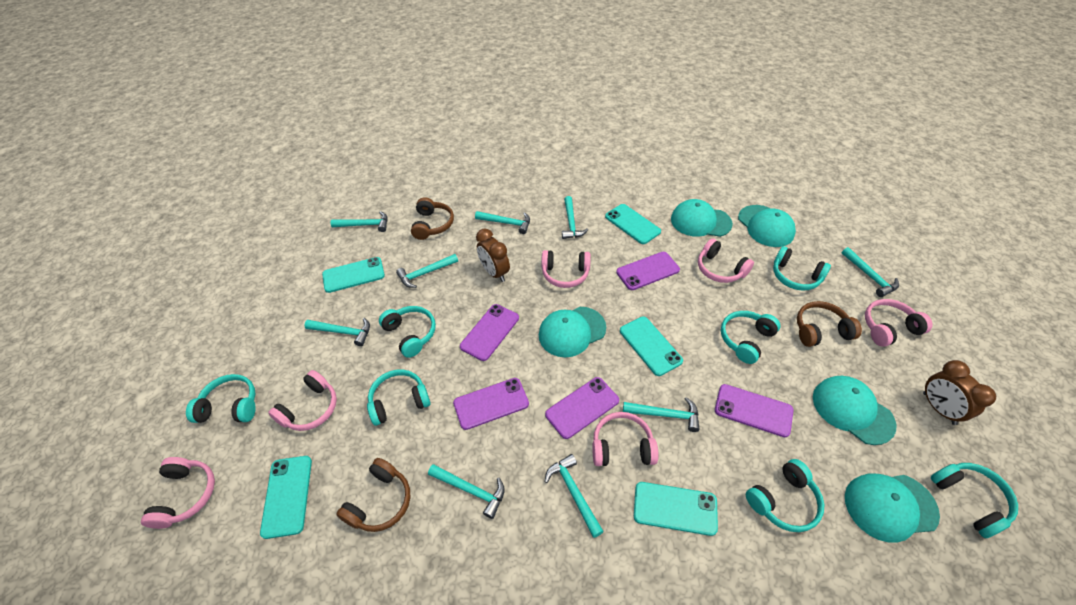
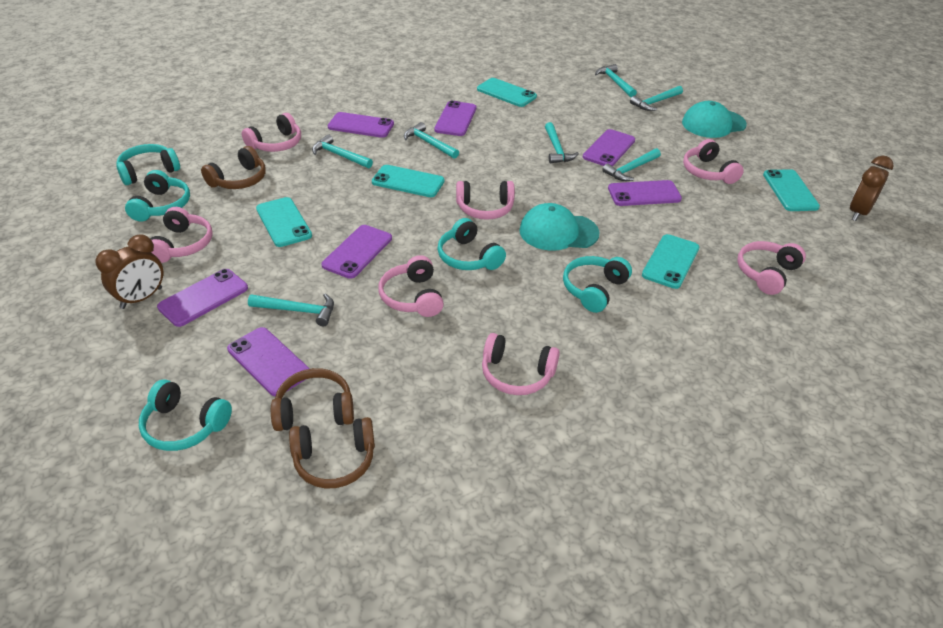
pink headphones: 6 -> 7
purple phone: 5 -> 7
turquoise cap: 5 -> 2
turquoise hammer: 9 -> 7
turquoise headphones: 7 -> 5

